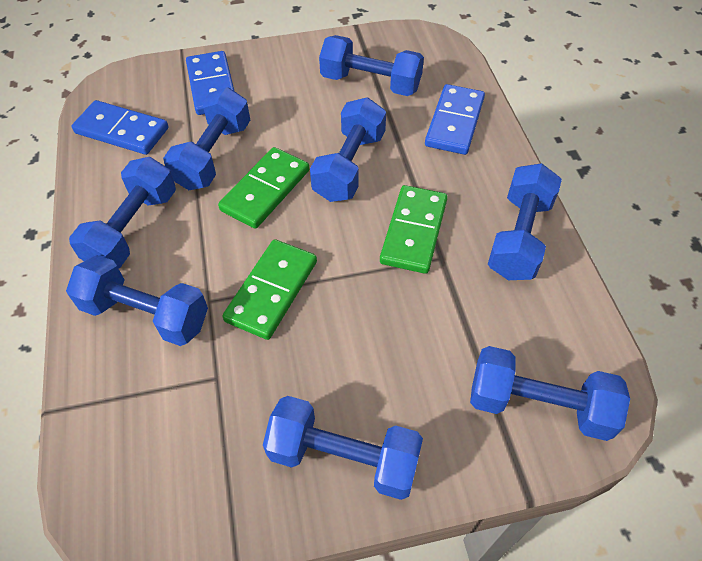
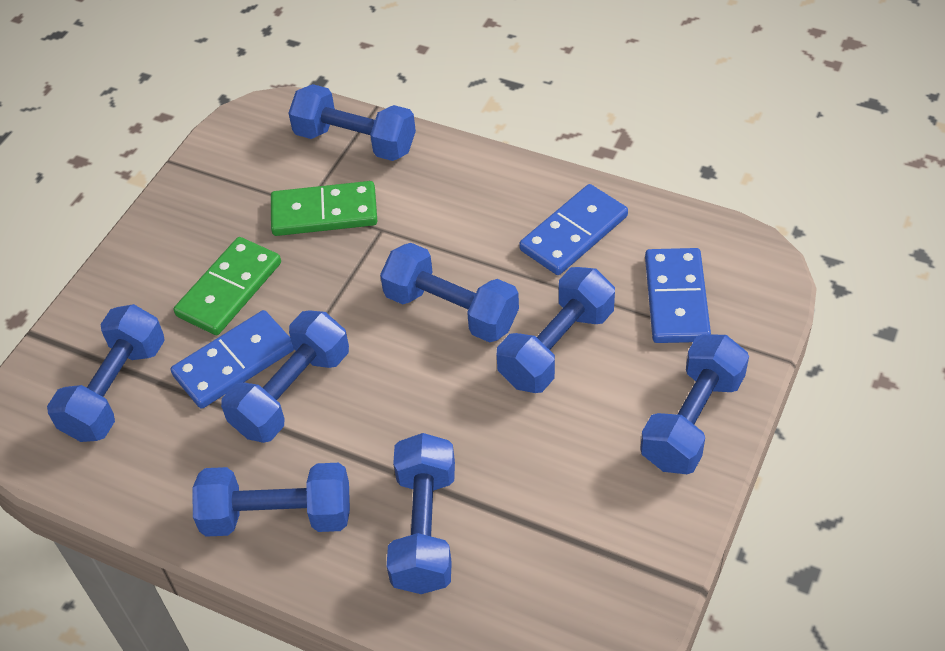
green domino: 3 -> 2

